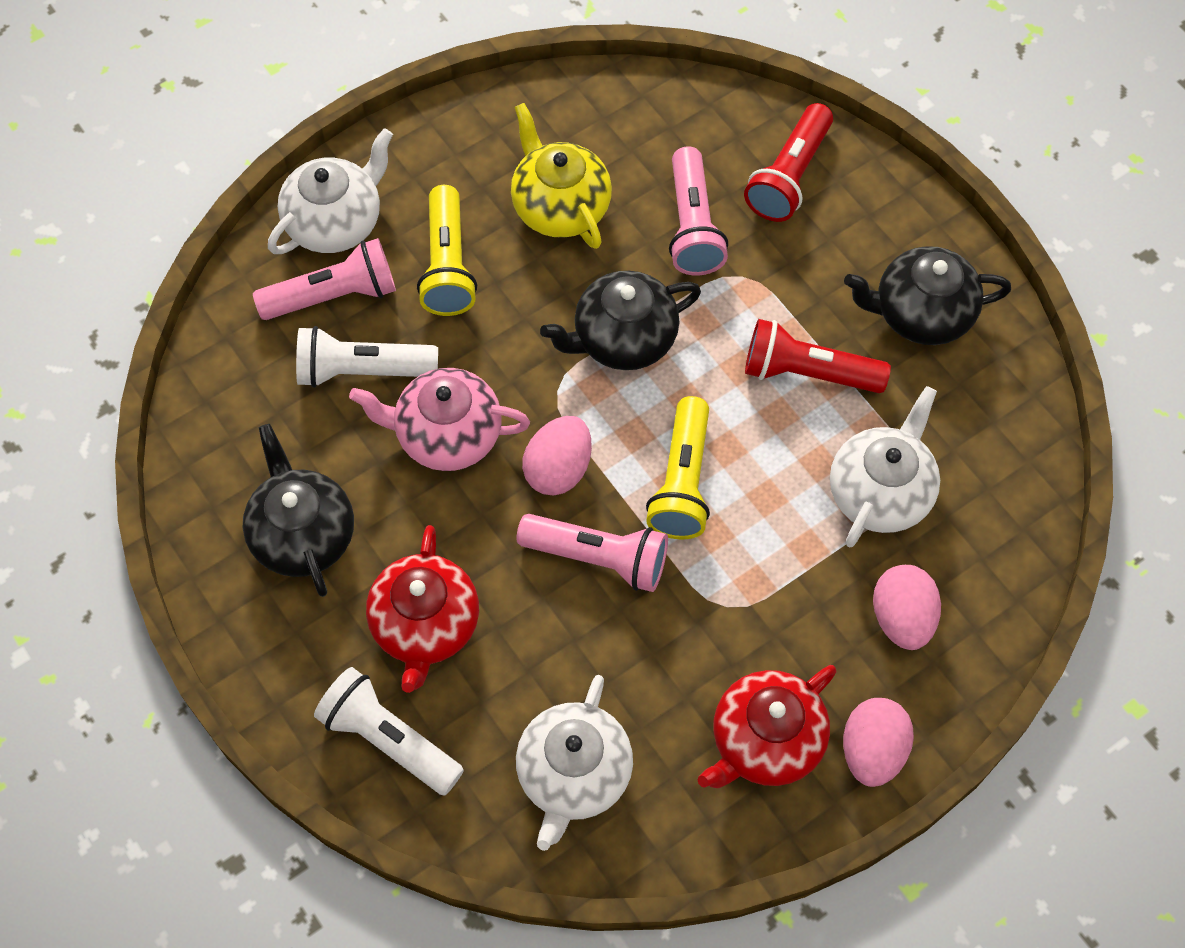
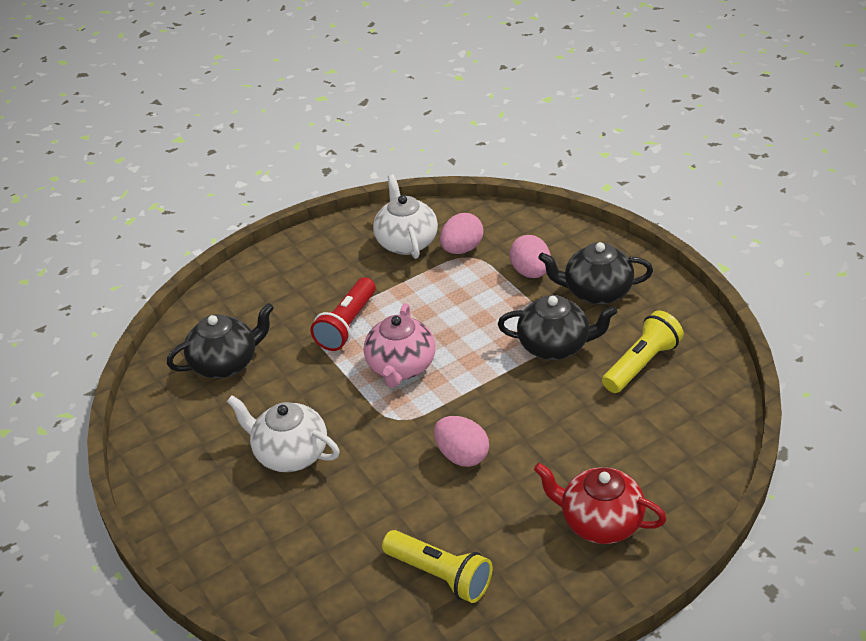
pink flashlight: 3 -> 0
red flashlight: 2 -> 1
red teapot: 2 -> 1
white flashlight: 2 -> 0
white teapot: 3 -> 2
yellow teapot: 1 -> 0

